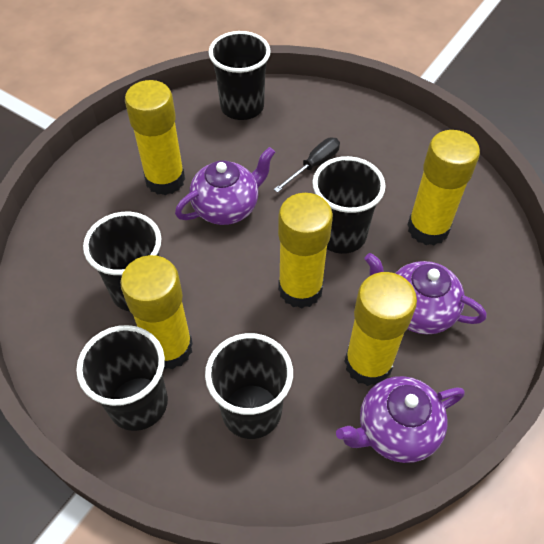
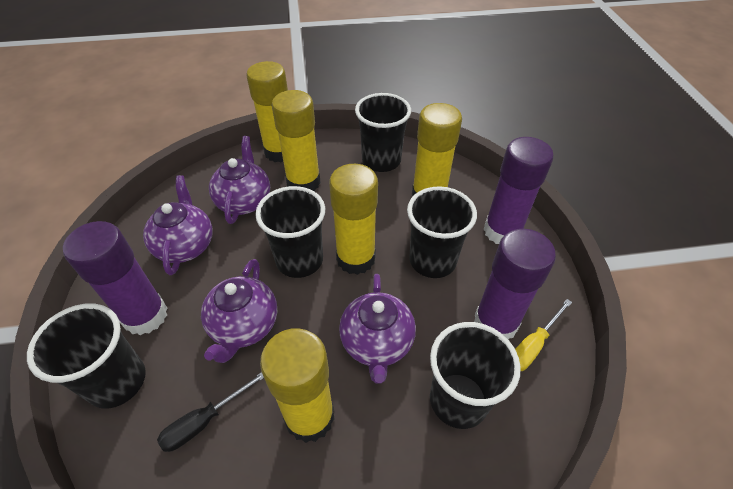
purple glue stick: 0 -> 3
purple teapot: 3 -> 4
yellow screwdriver: 0 -> 1

